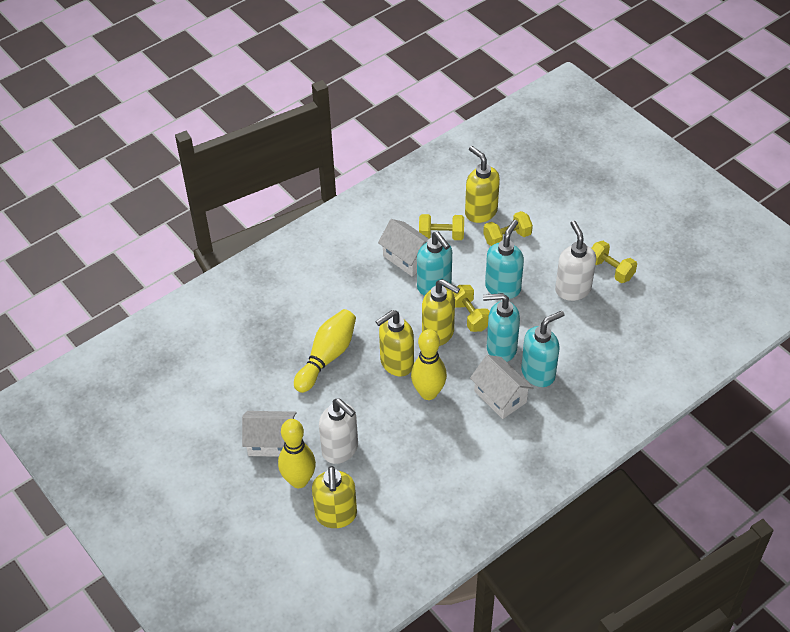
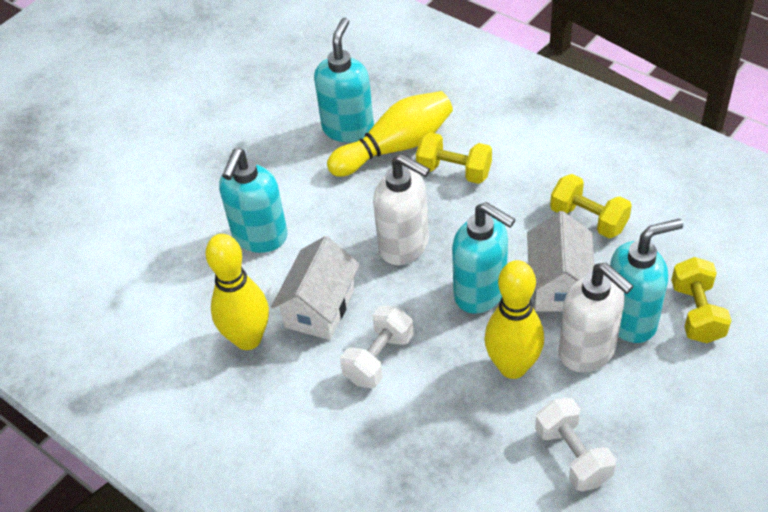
white dumbbell: 0 -> 2
white house: 3 -> 2
yellow dumbbell: 4 -> 3
yellow soap dispenser: 4 -> 0

